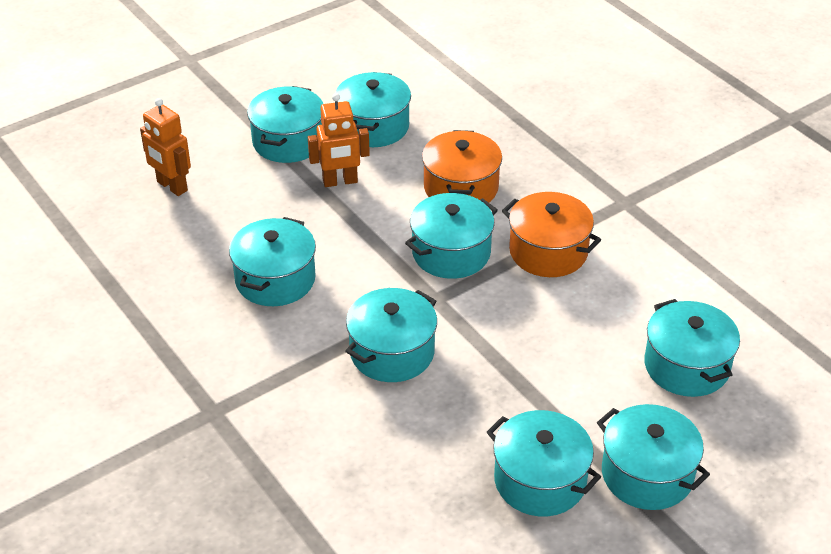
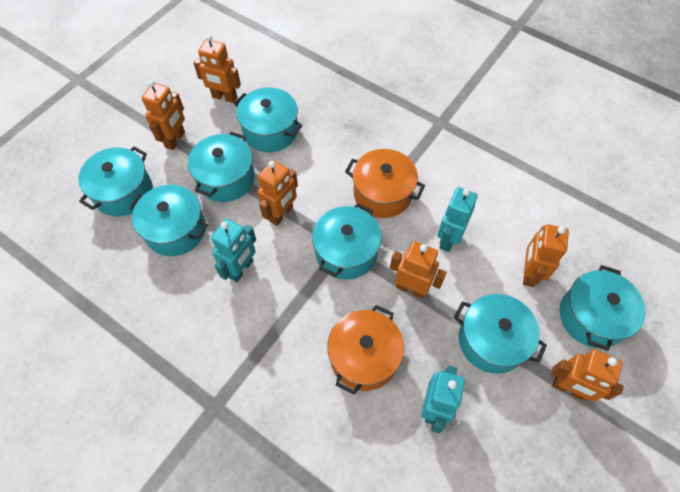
orange robot: 2 -> 6
turquoise pot: 8 -> 7
turquoise robot: 0 -> 3

